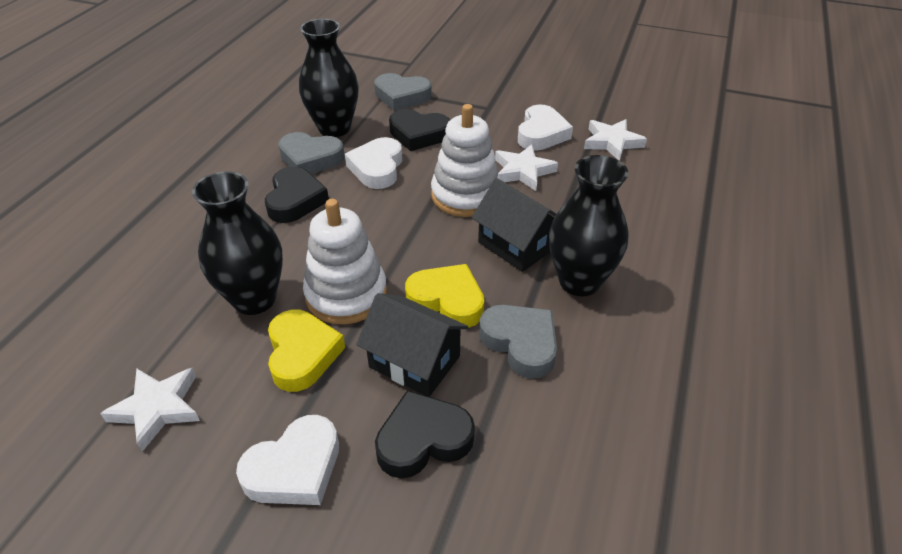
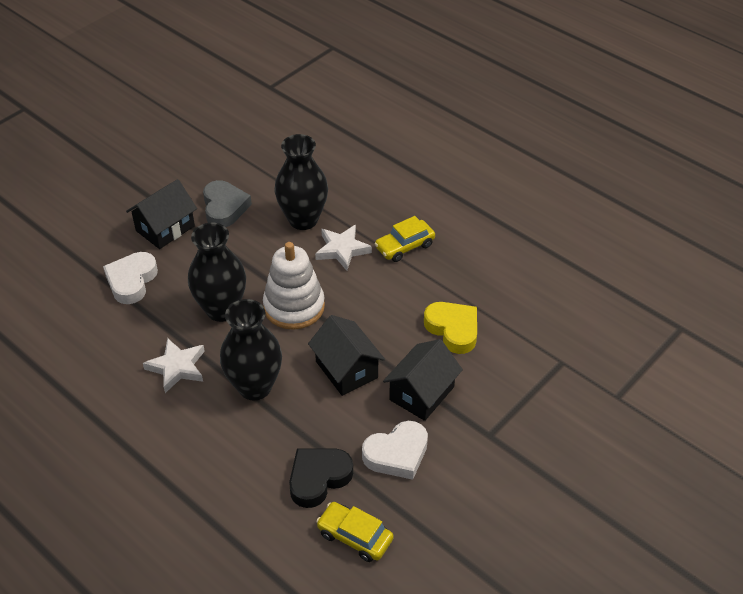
black heart: 3 -> 1
black house: 2 -> 3
grey heart: 3 -> 1
white heart: 3 -> 2
white stacking toy: 2 -> 1
white star: 3 -> 2
yellow car: 0 -> 2
yellow heart: 2 -> 1

